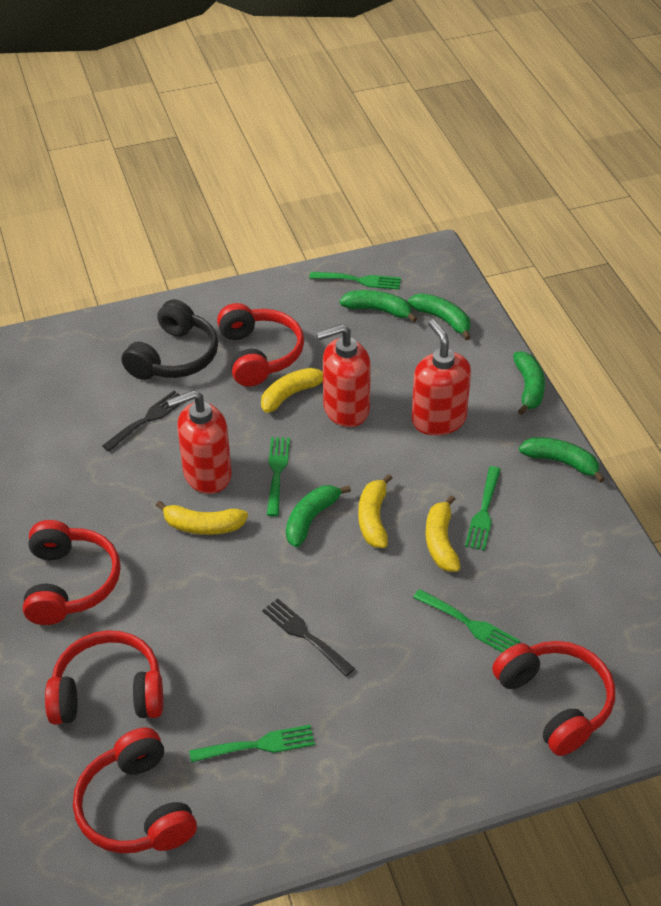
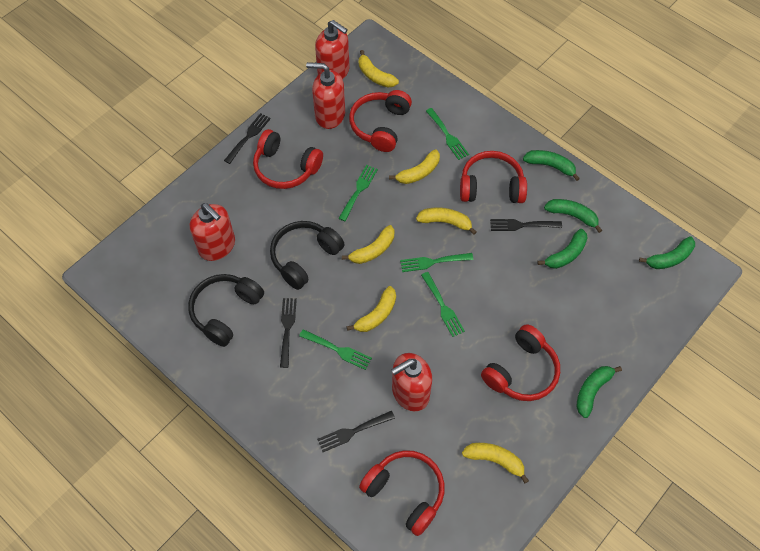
black fork: 2 -> 4
black headphones: 1 -> 2
red soap dispenser: 3 -> 4
yellow banana: 4 -> 6

